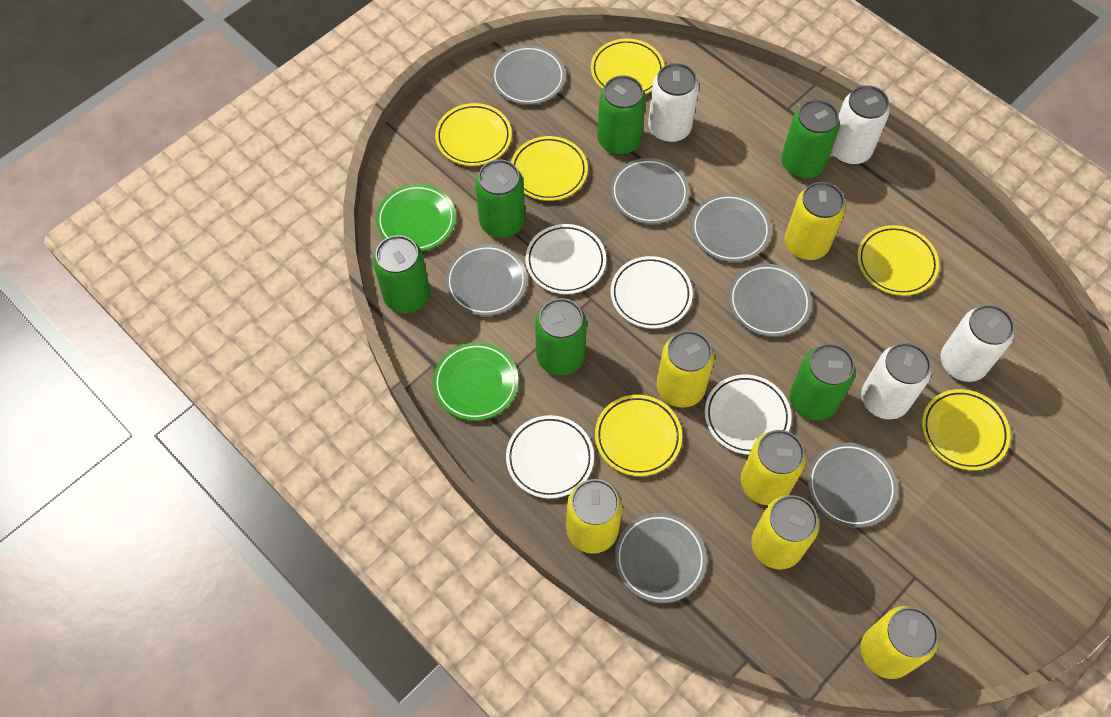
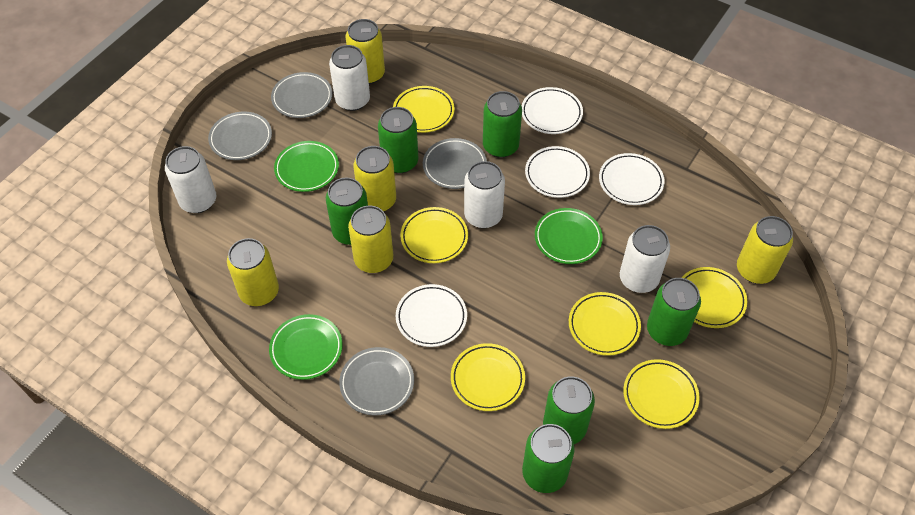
green plate: 2 -> 3
grey plate: 7 -> 4
yellow can: 6 -> 5

